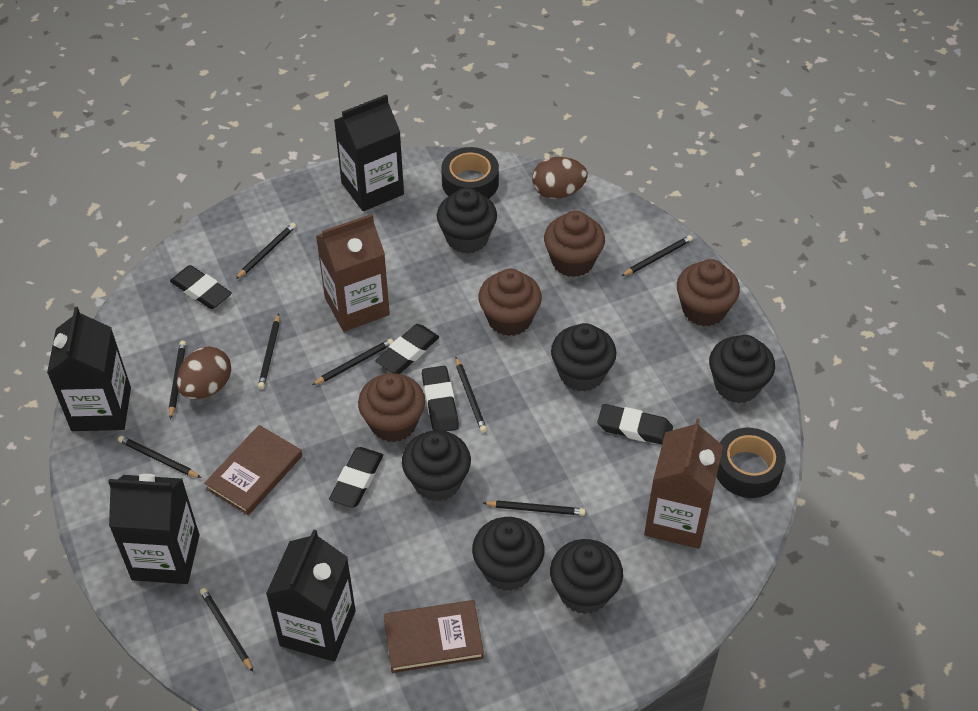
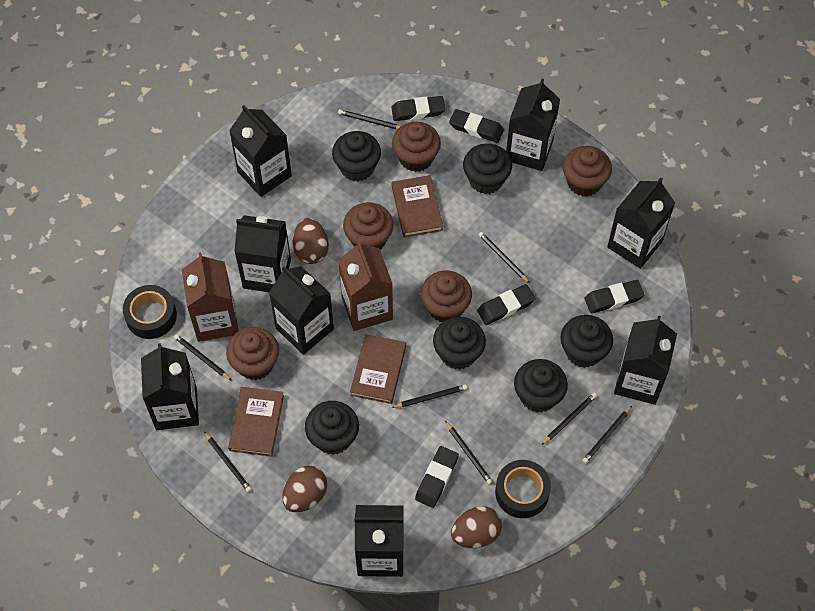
black carton: 4 -> 8
black pencil: 9 -> 8
brown book: 2 -> 3
brown cupcake: 4 -> 5
brown egg: 2 -> 3

